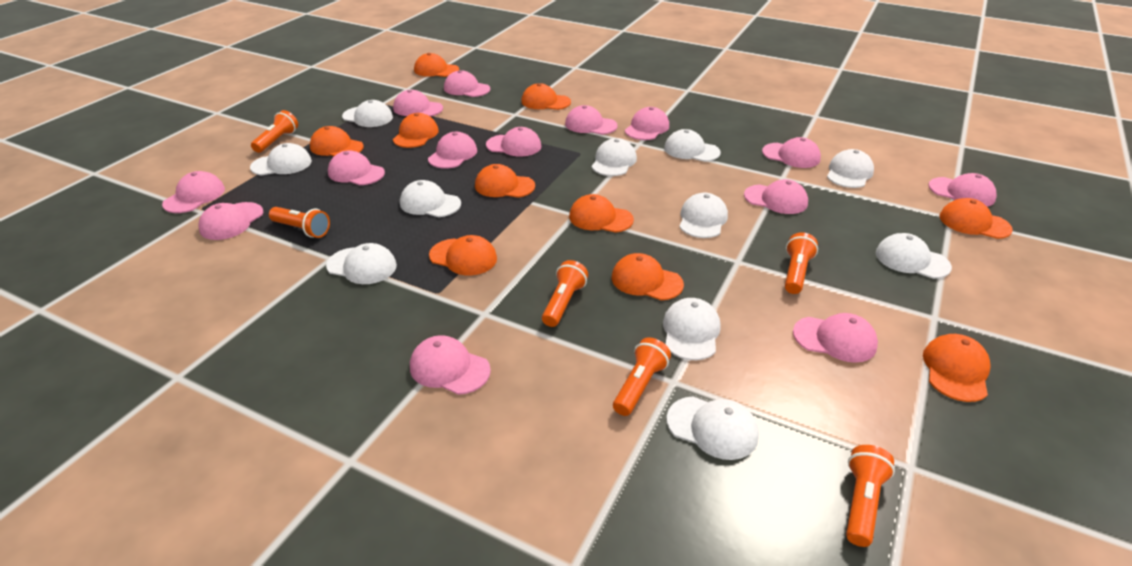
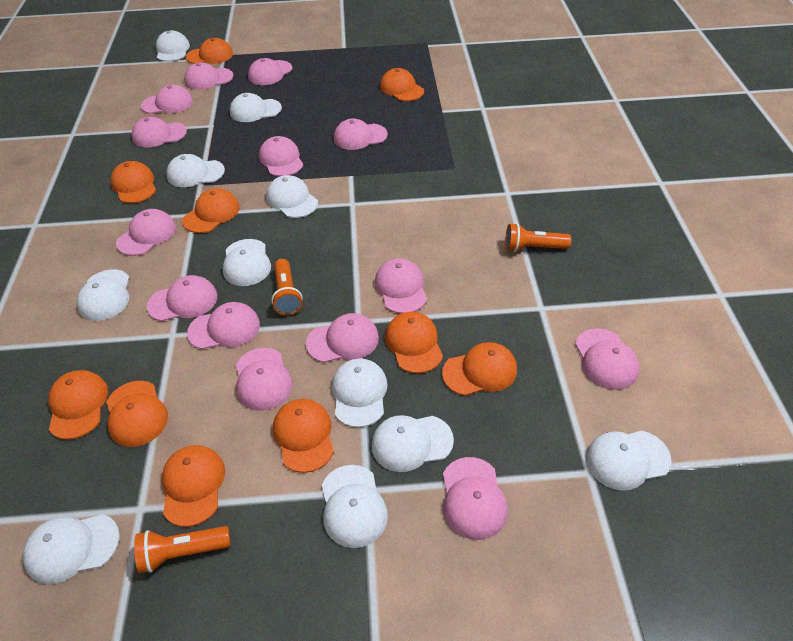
orange flashlight: 6 -> 3

